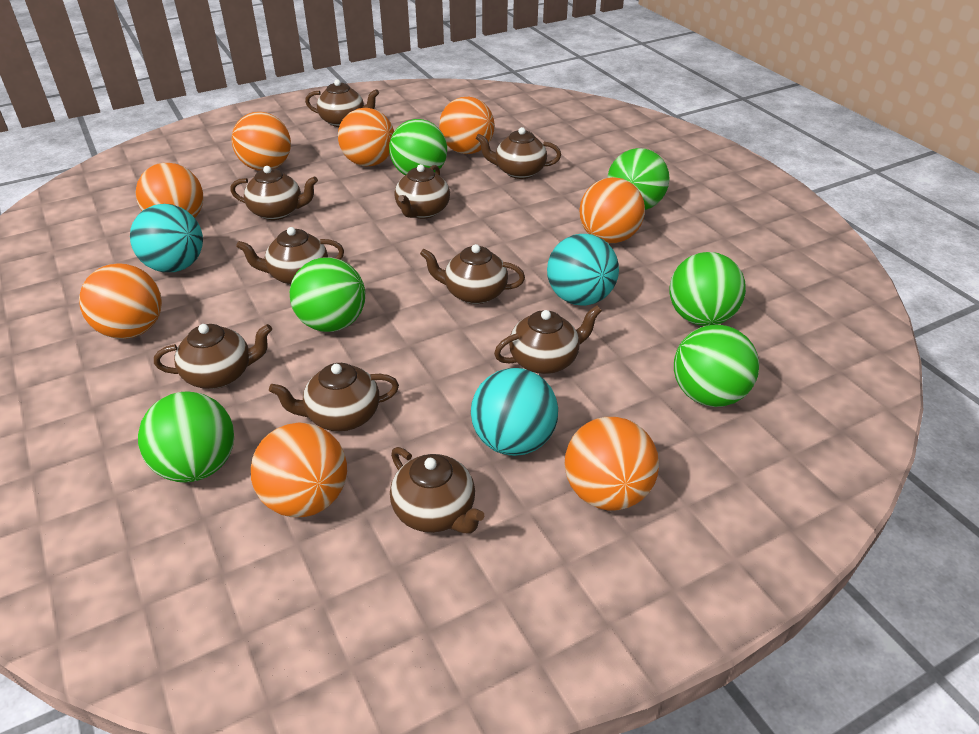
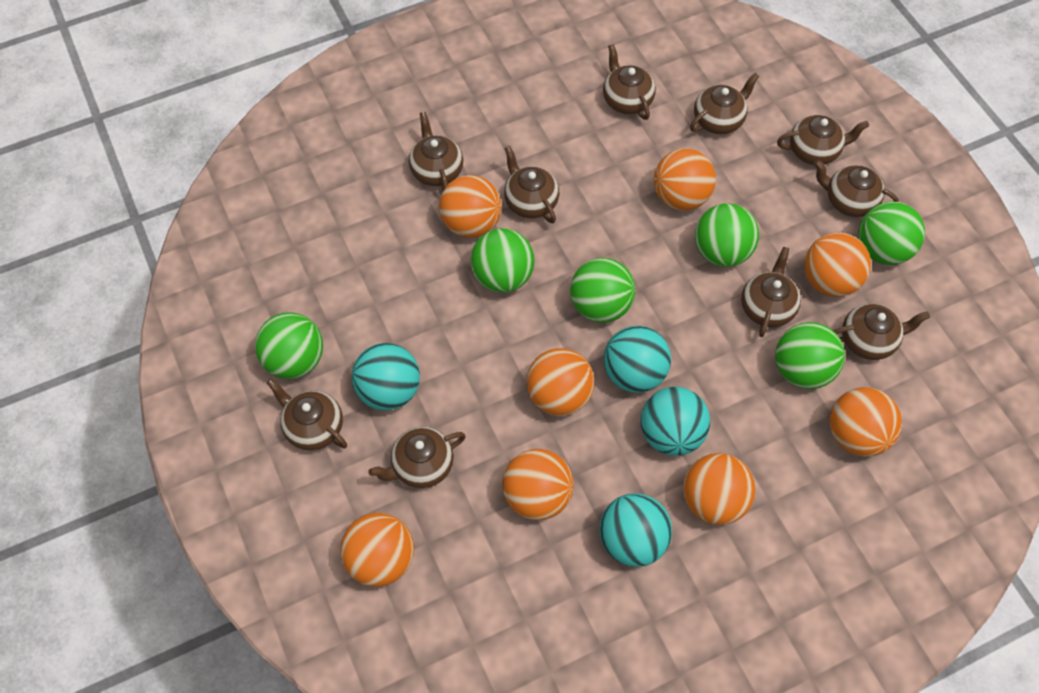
turquoise ball: 3 -> 4

